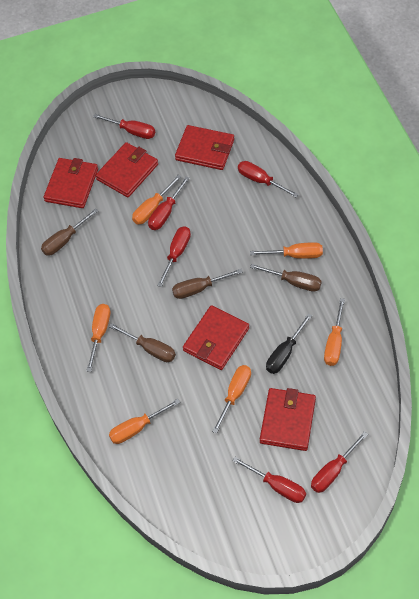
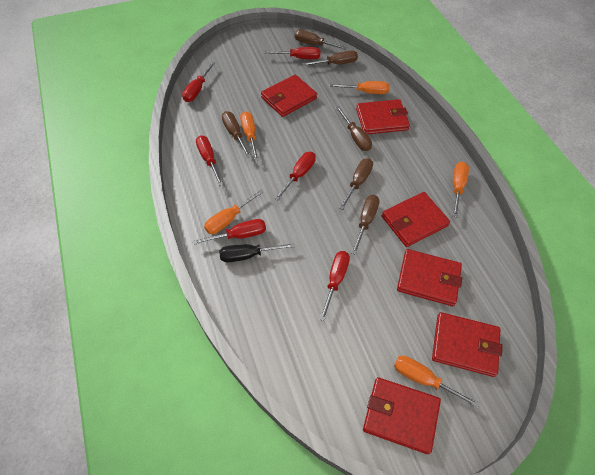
brown screwdriver: 4 -> 6
orange screwdriver: 6 -> 5
red wallet: 5 -> 6

